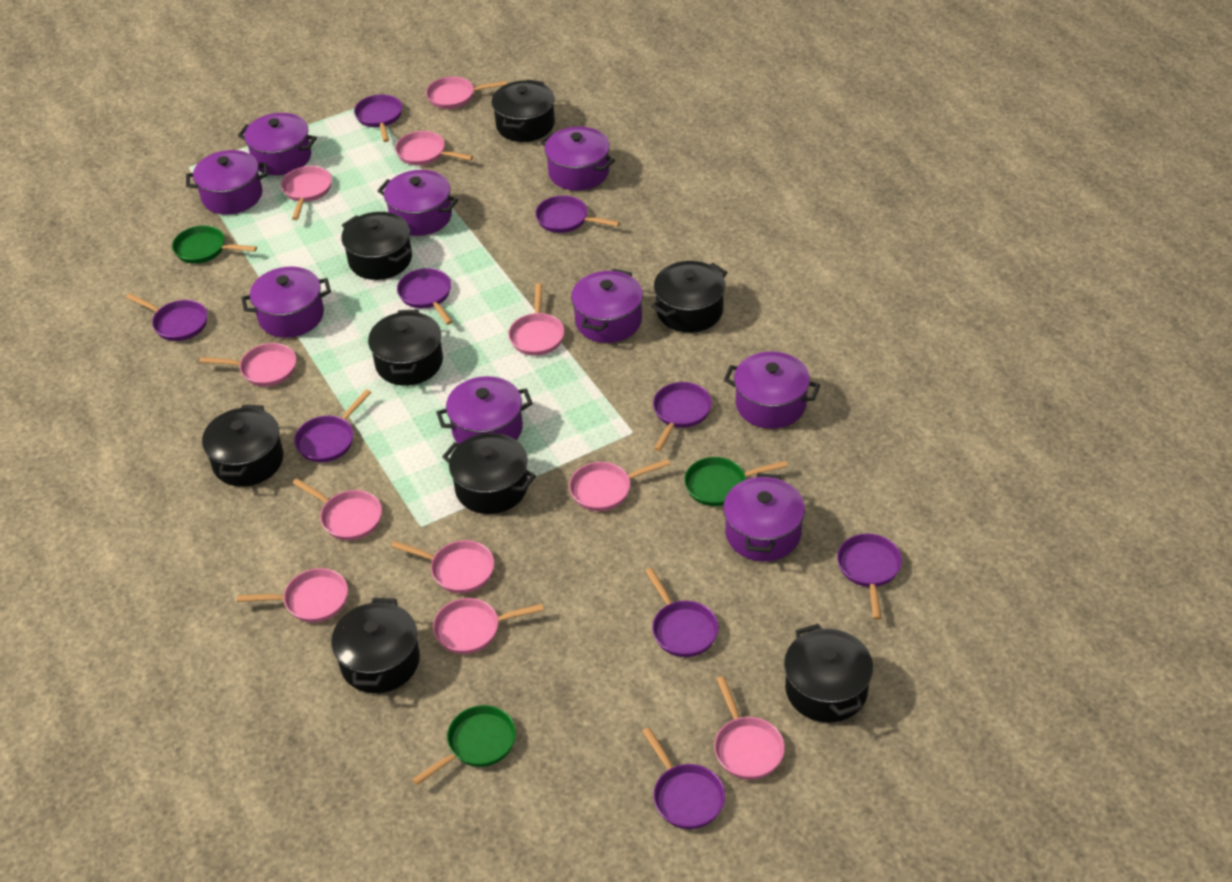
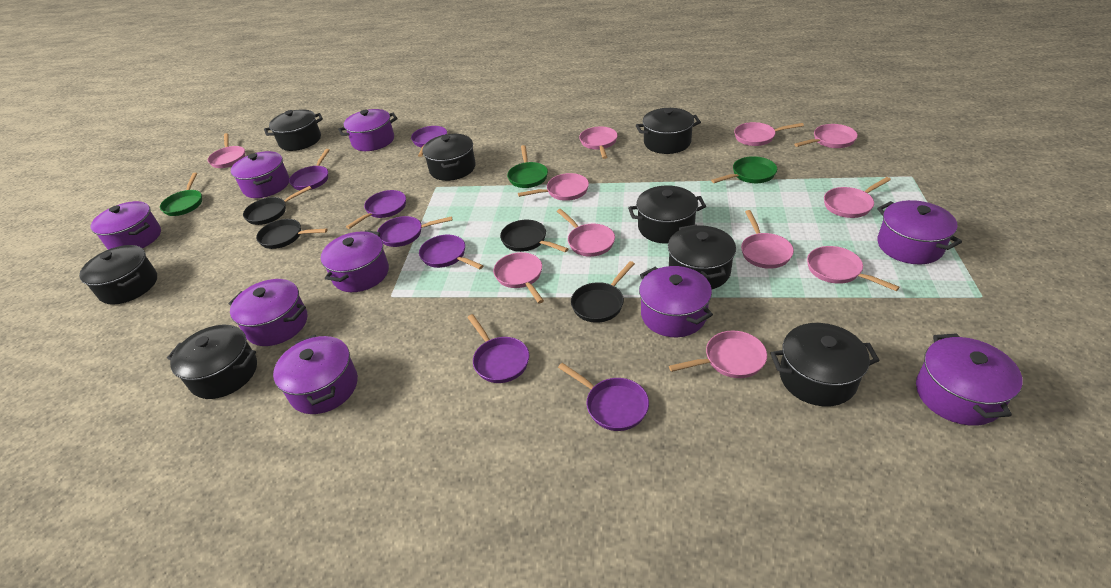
black pan: 0 -> 4
purple pan: 9 -> 7

